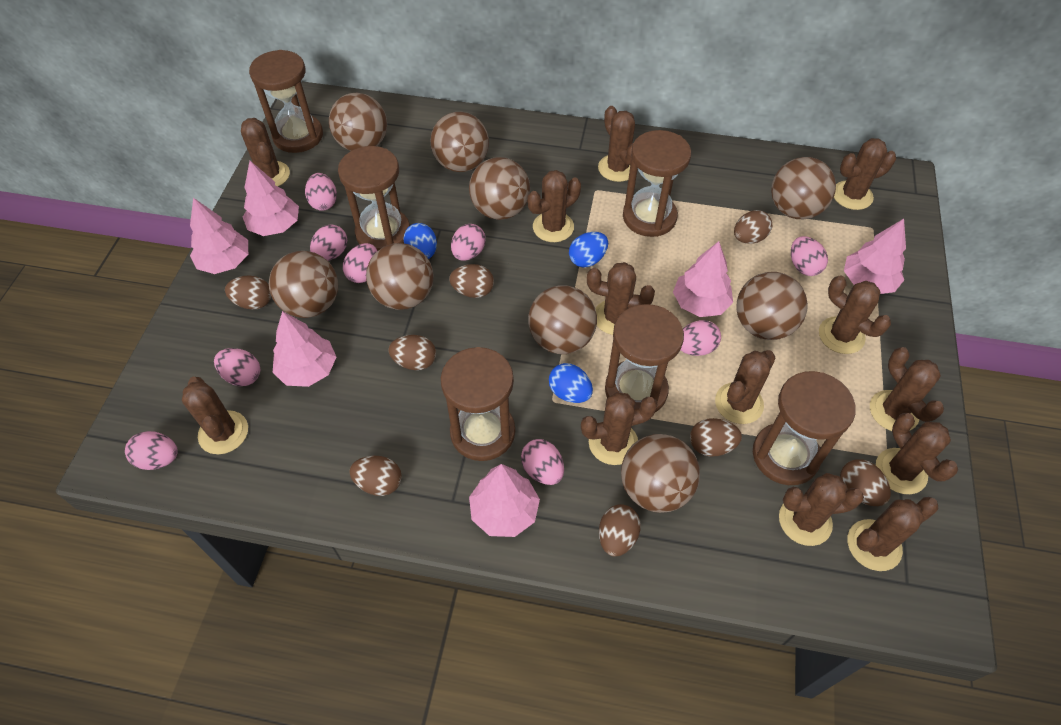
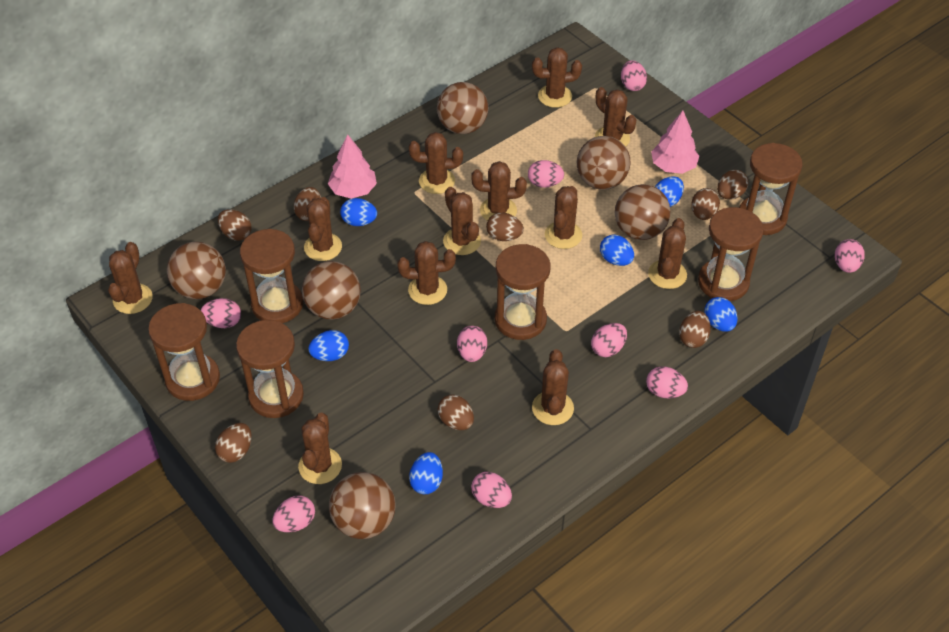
blue egg: 3 -> 6
brown ball: 9 -> 6
brown cactus: 13 -> 12
pink tree: 6 -> 2

